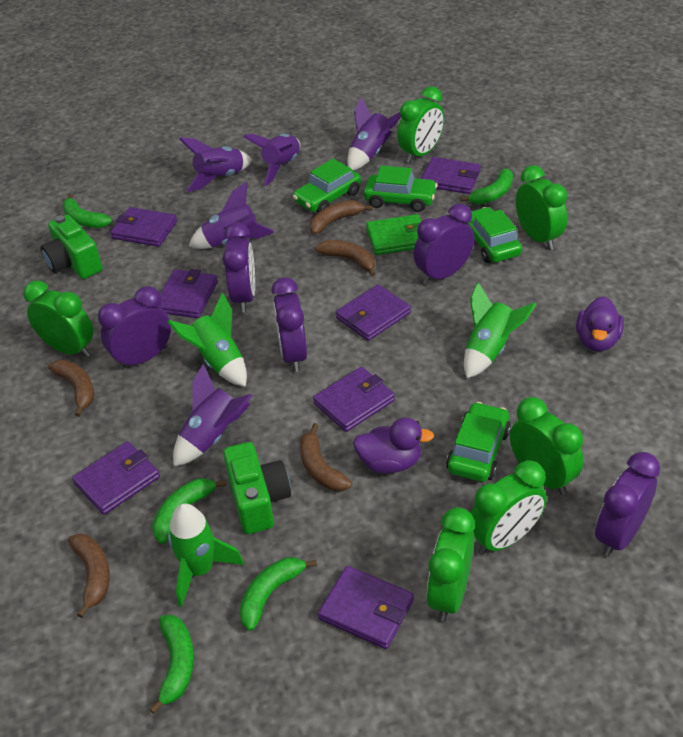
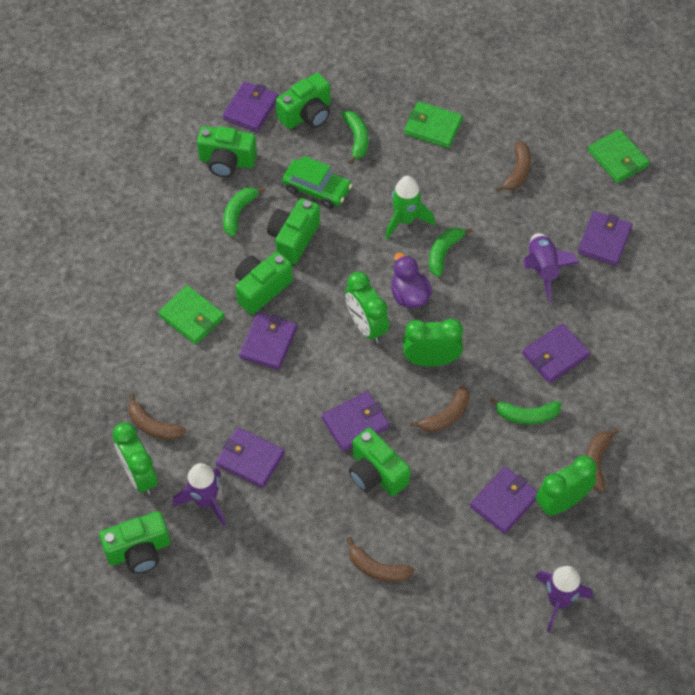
green banana: 5 -> 4
green camera: 2 -> 6
green car: 4 -> 1
green clock: 6 -> 4
green rocket: 3 -> 1
green wallet: 1 -> 3
purple clock: 5 -> 0
purple duck: 2 -> 1
purple rocket: 5 -> 3

